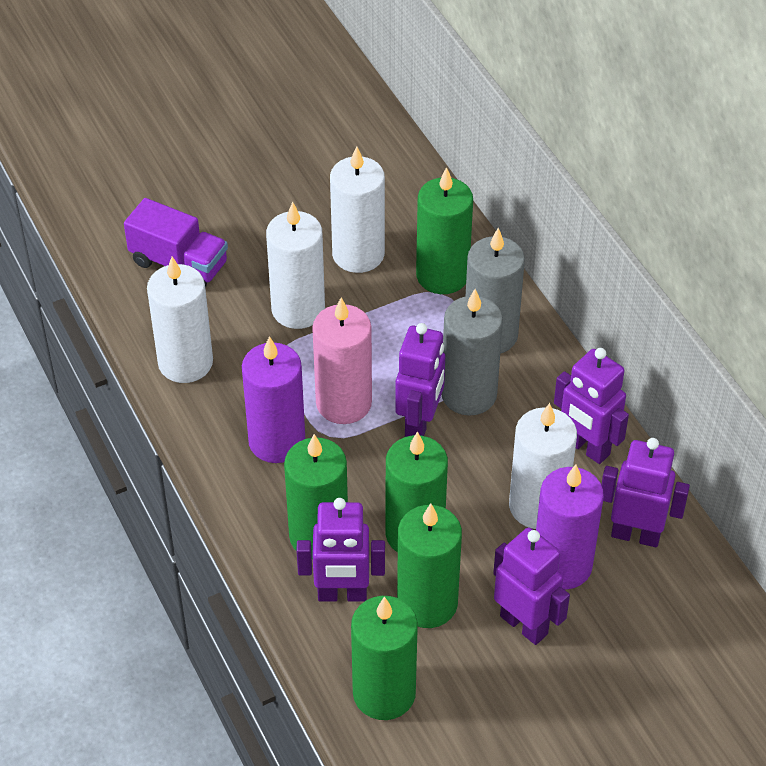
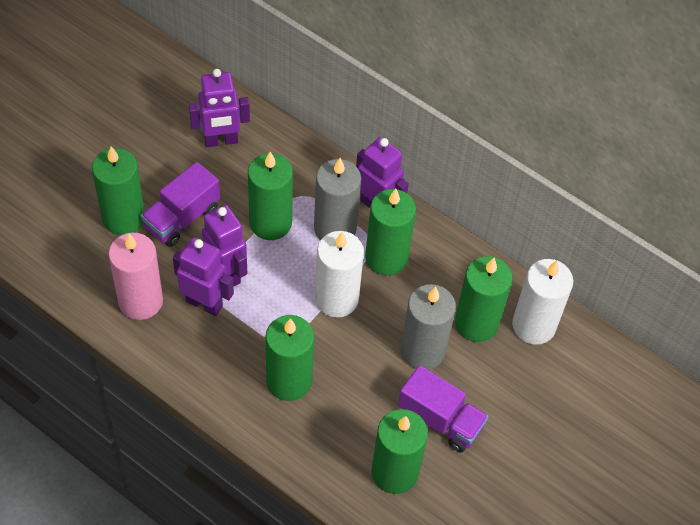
green candle: 5 -> 6
purple candle: 2 -> 0
purple robot: 5 -> 4
purple truck: 1 -> 2
white candle: 4 -> 2

